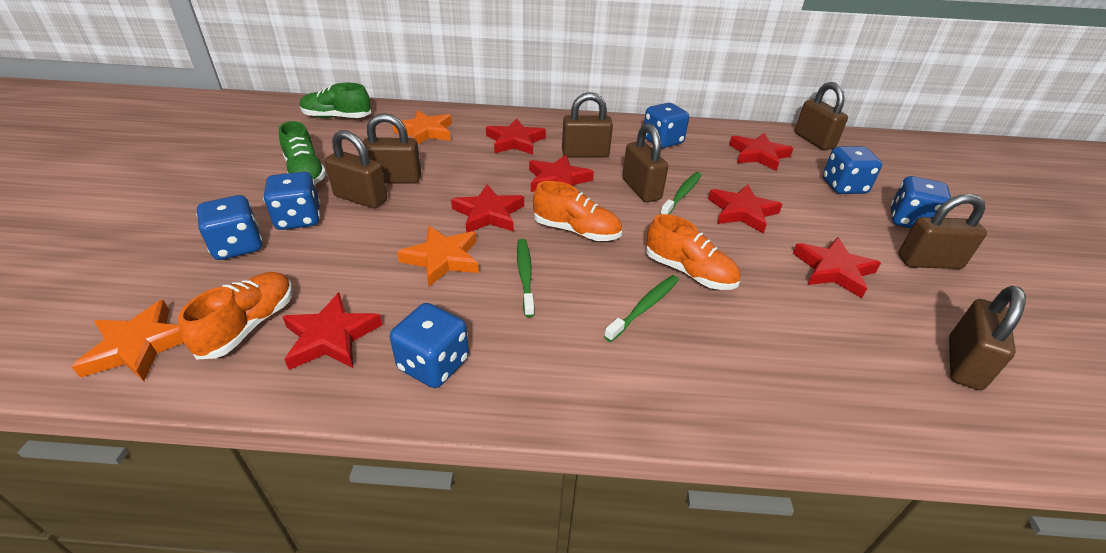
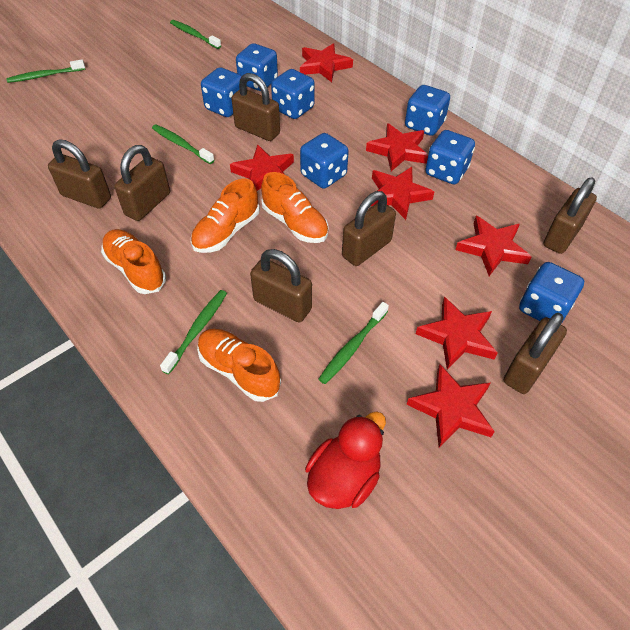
blue dice: 6 -> 7
green shoe: 2 -> 0
green toothbrush: 3 -> 5
orange shoe: 3 -> 4
orange star: 3 -> 0
red duck: 0 -> 1

